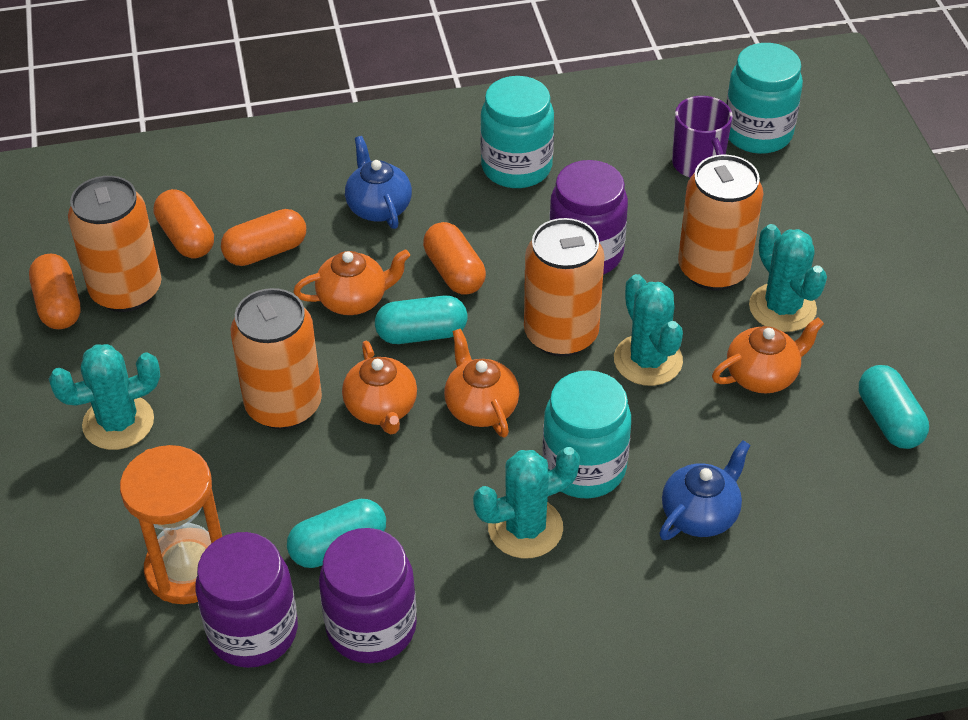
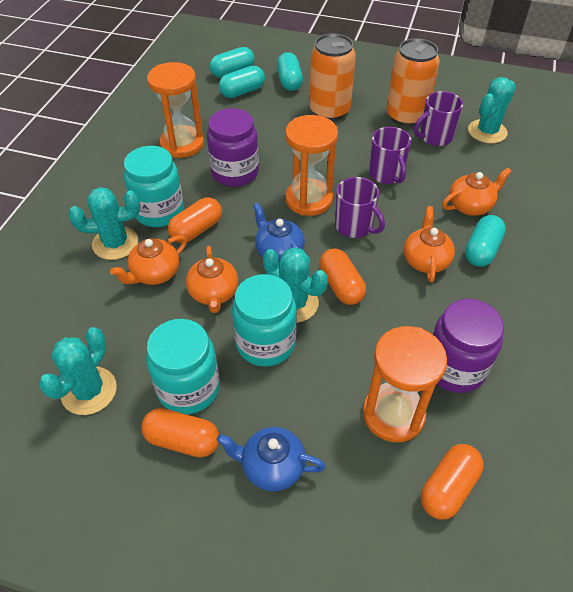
orange can: 4 -> 2
orange hourglass: 1 -> 3
purple jar: 3 -> 2
purple mug: 1 -> 3
turquoise capsule: 3 -> 4

